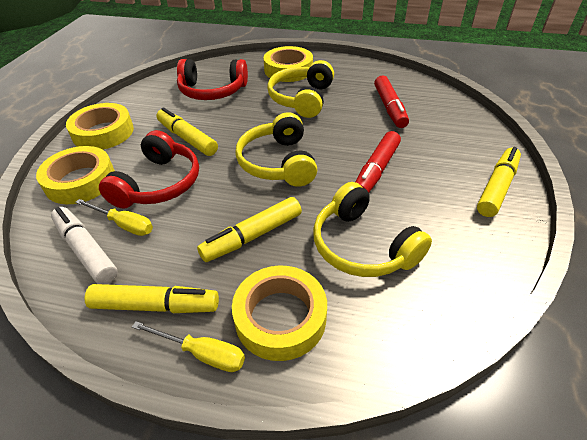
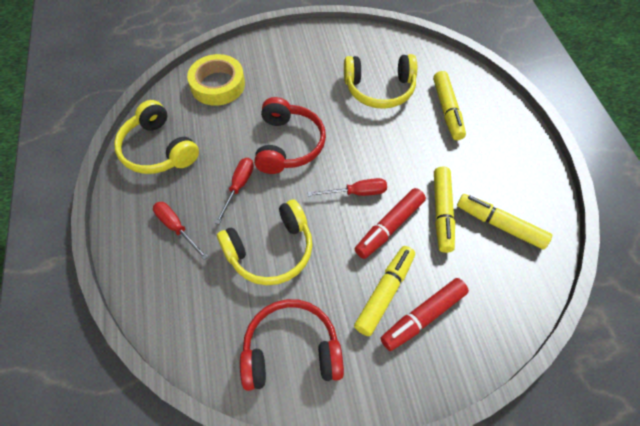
red screwdriver: 0 -> 3
white marker: 1 -> 0
yellow screwdriver: 2 -> 0
yellow tape: 4 -> 1

